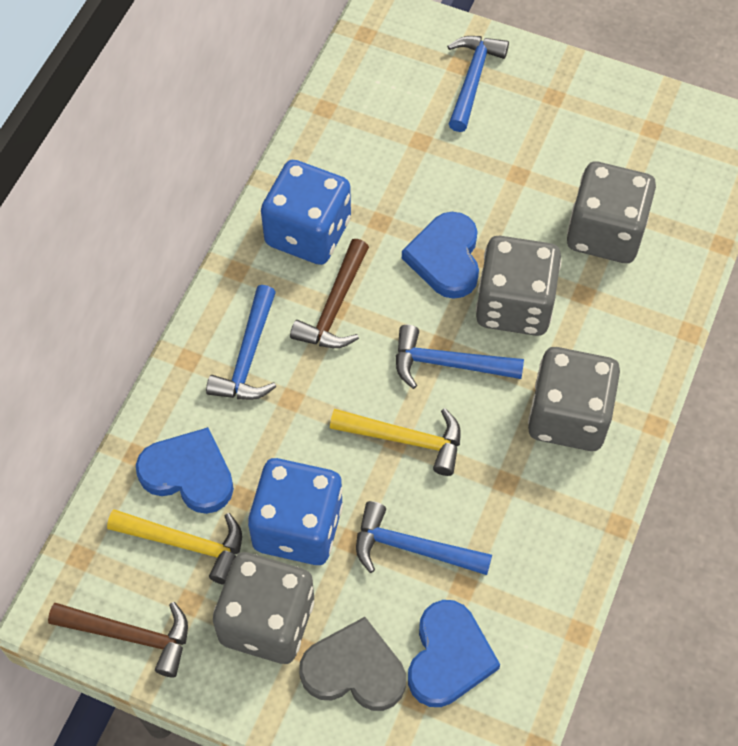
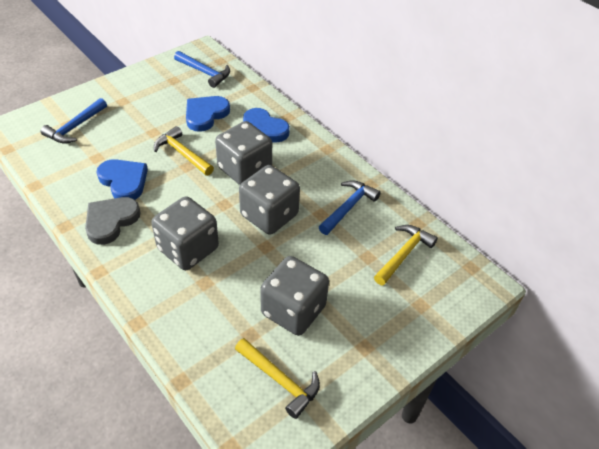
blue dice: 2 -> 0
blue hammer: 4 -> 3
brown hammer: 2 -> 0
yellow hammer: 2 -> 3

